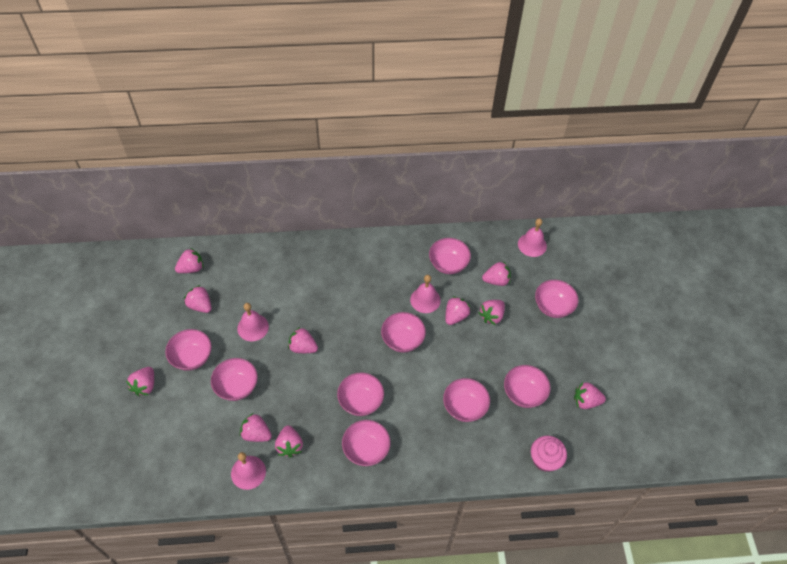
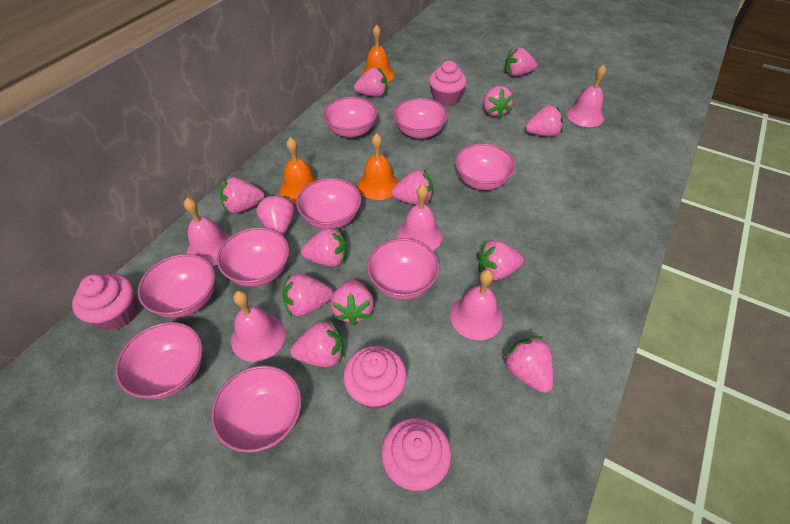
orange bell: 0 -> 3
pink bell: 4 -> 5
pink cupcake: 1 -> 4
pink strawberry: 10 -> 13

